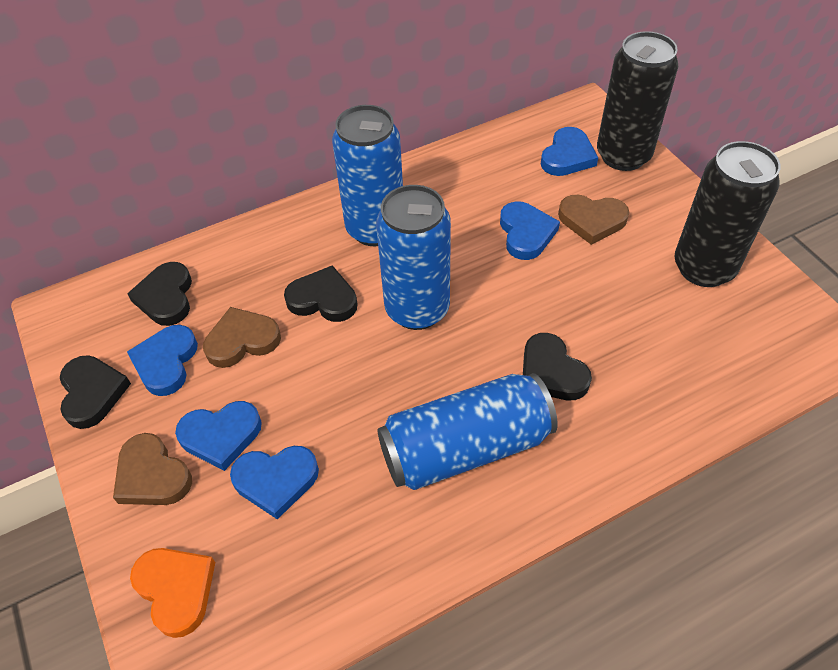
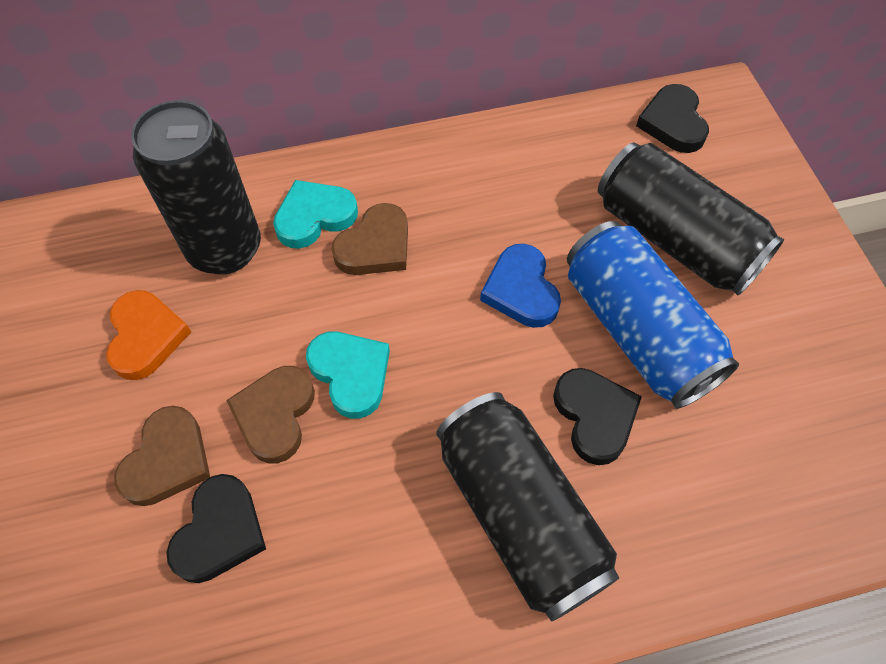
black can: 2 -> 3
black heart: 4 -> 3
blue can: 3 -> 1
blue heart: 5 -> 1
turquoise heart: 0 -> 2

